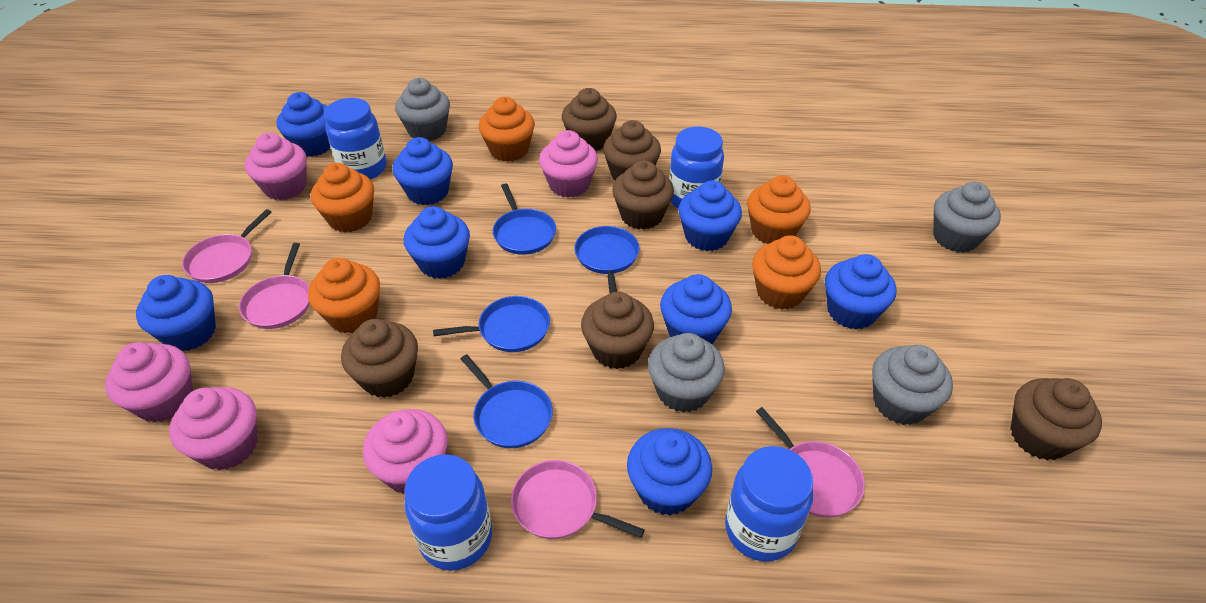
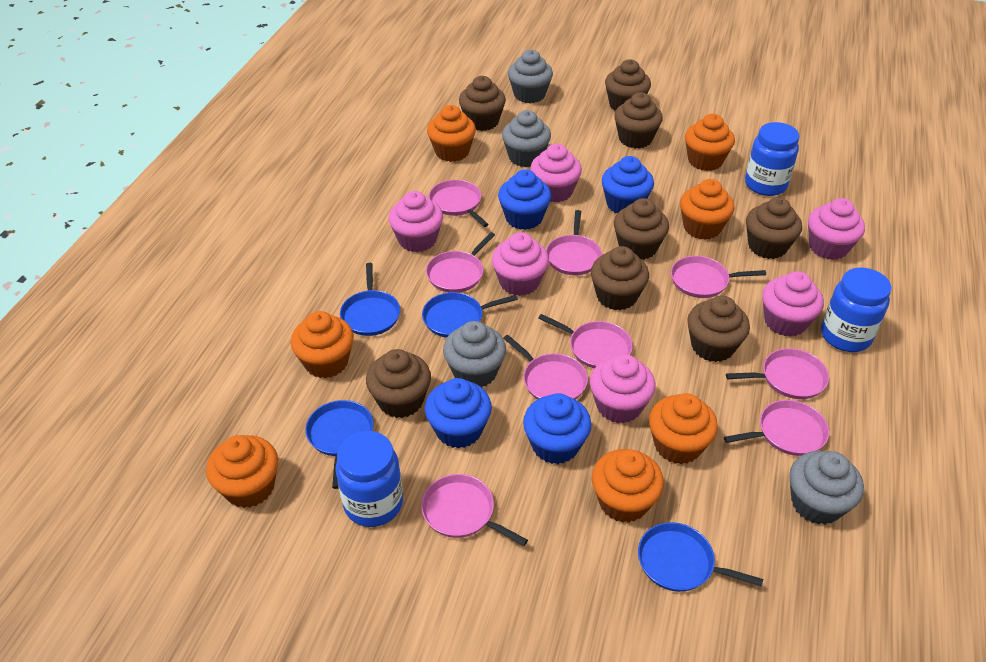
blue cupcake: 8 -> 4
blue jar: 4 -> 3
brown cupcake: 6 -> 8
orange cupcake: 5 -> 7
pink cupcake: 5 -> 6
pink pan: 4 -> 9

